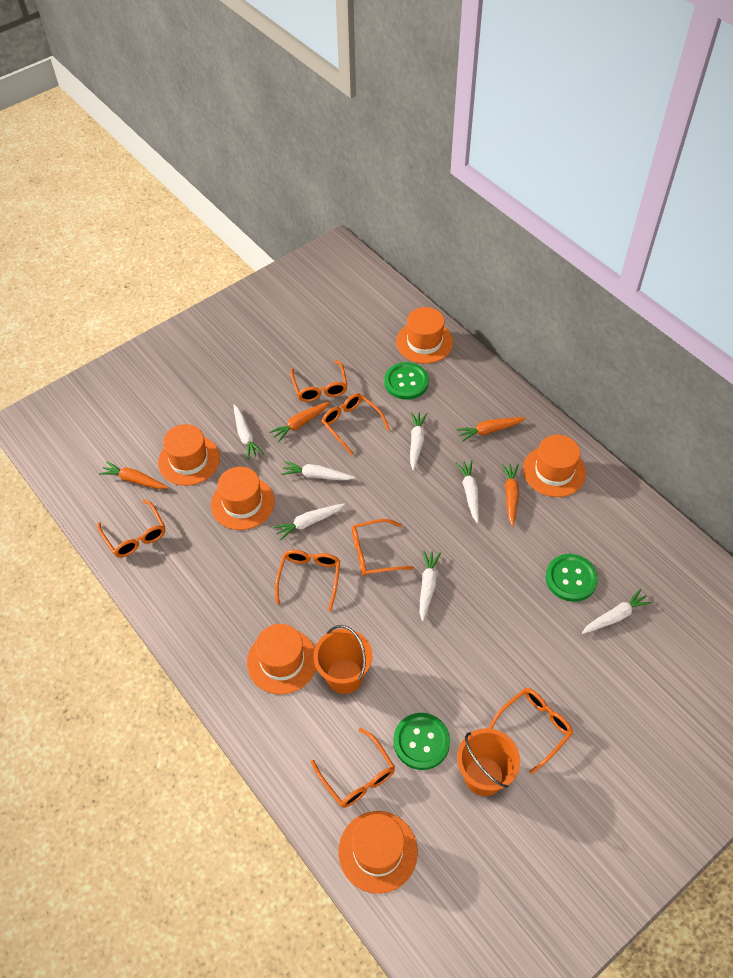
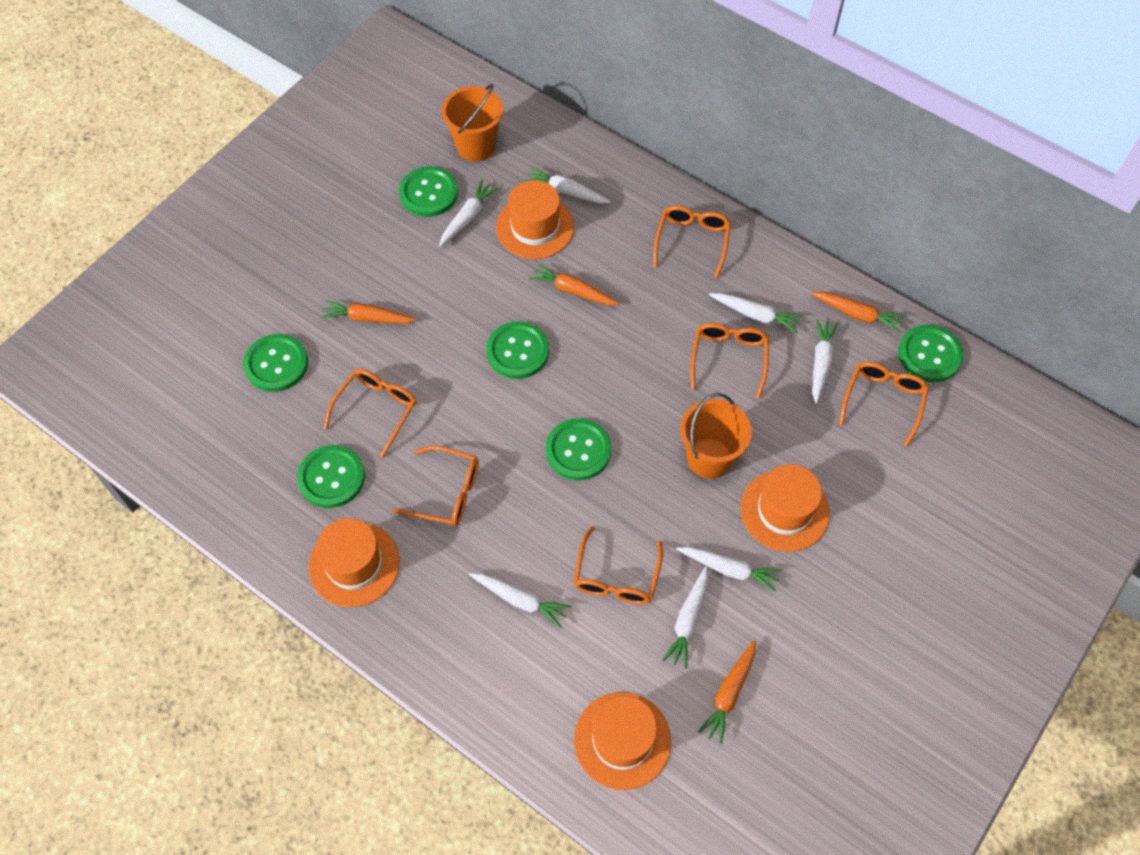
green button: 3 -> 6
orange glasses: 7 -> 6
orange hat: 6 -> 4

